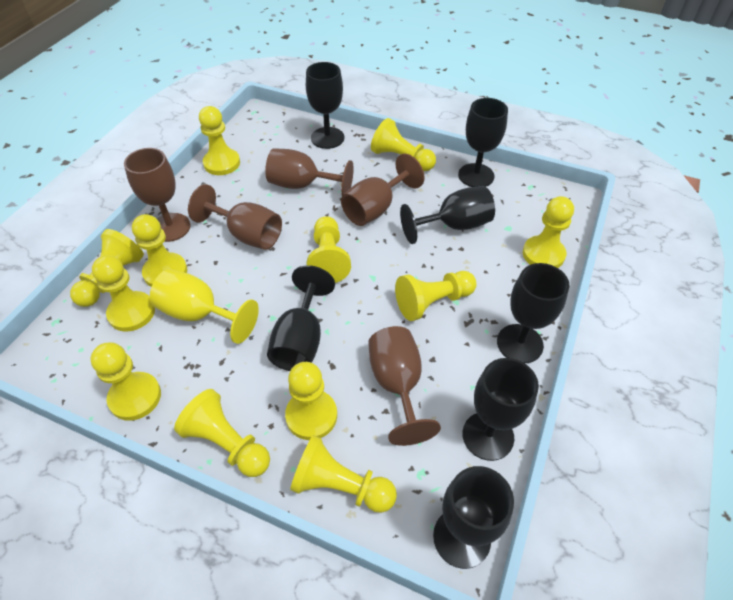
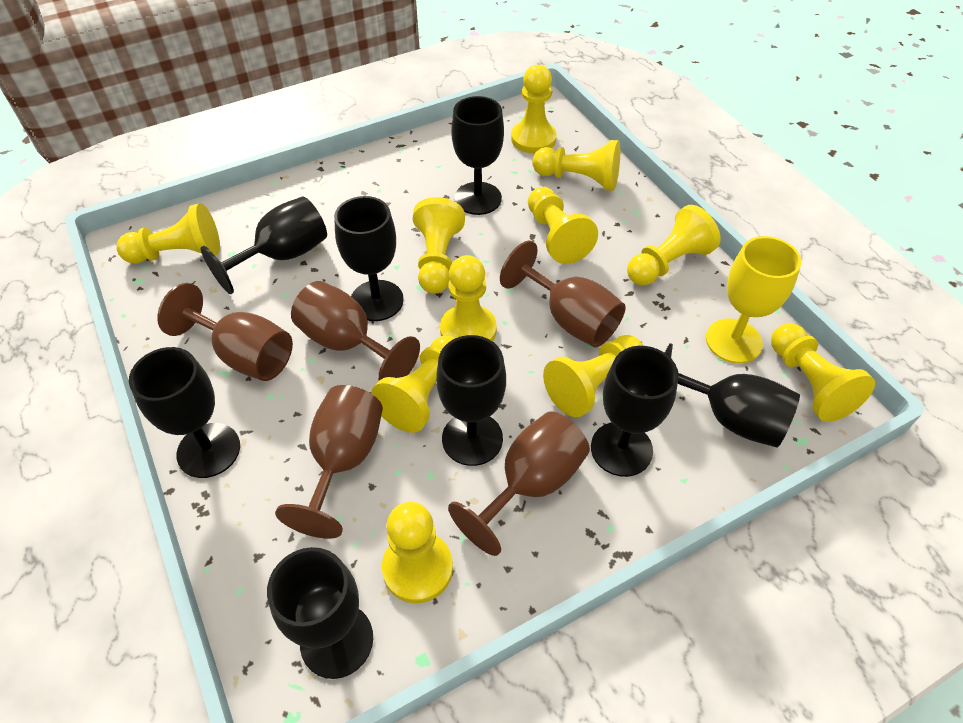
black goblet: 7 -> 8
yellow pawn: 12 -> 11

